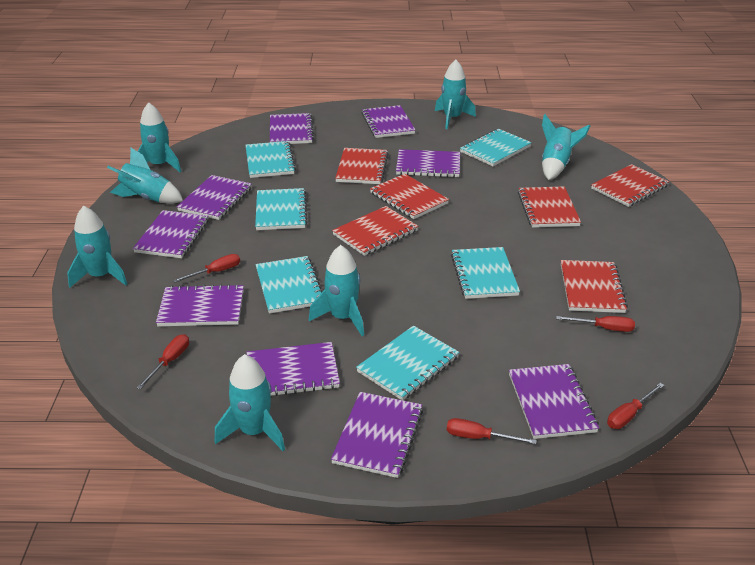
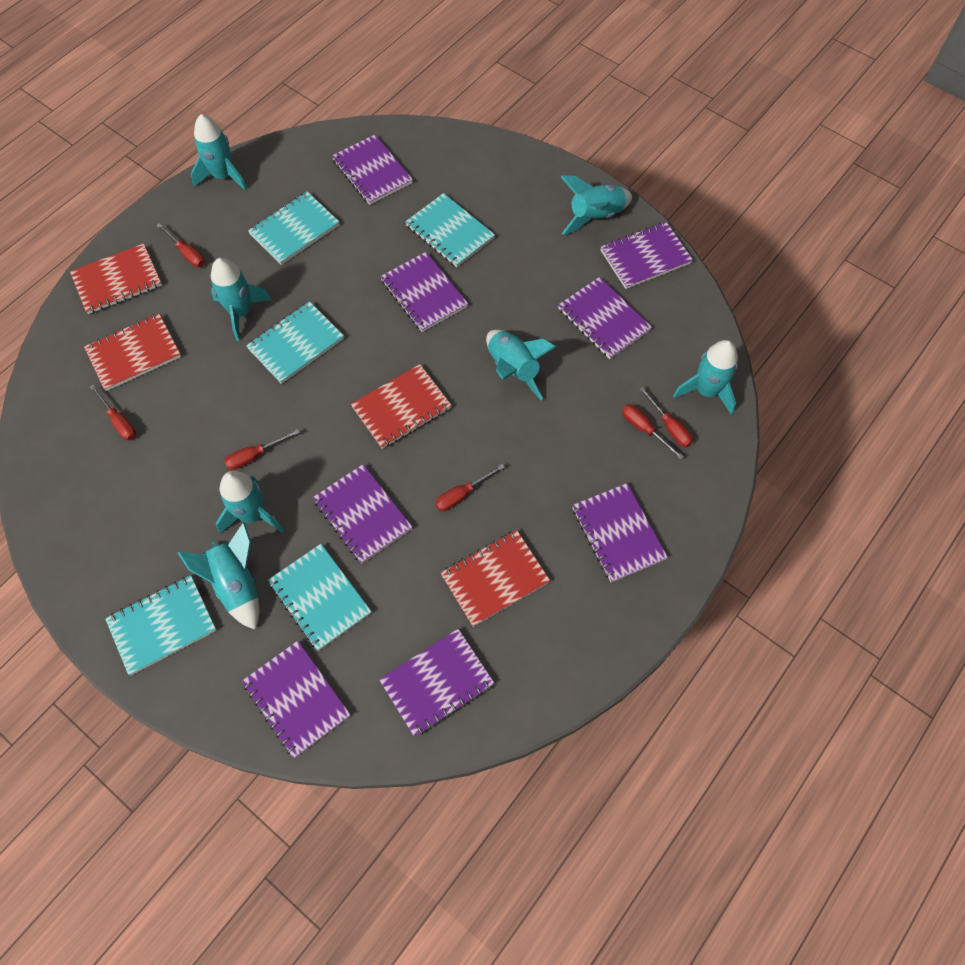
purple notebook: 9 -> 8
red notebook: 6 -> 4
red screwdriver: 5 -> 6
turquoise notebook: 6 -> 5

